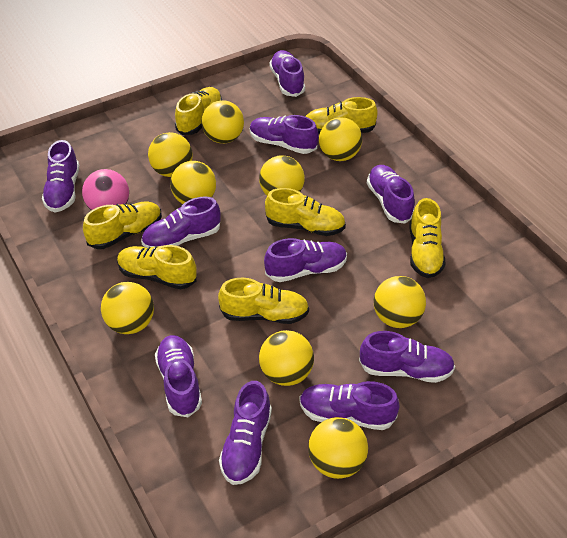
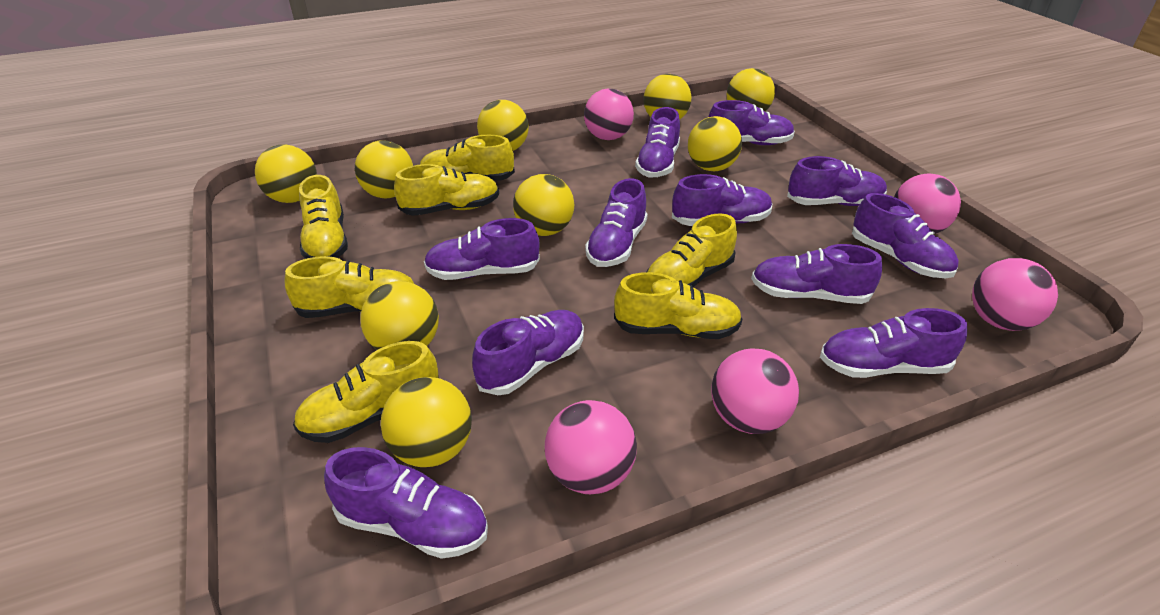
pink ball: 1 -> 5
purple shoe: 10 -> 11

